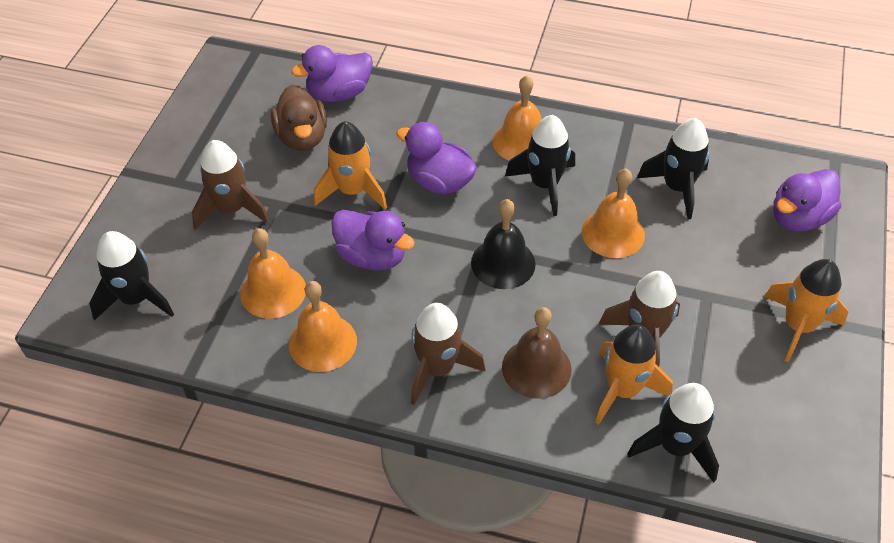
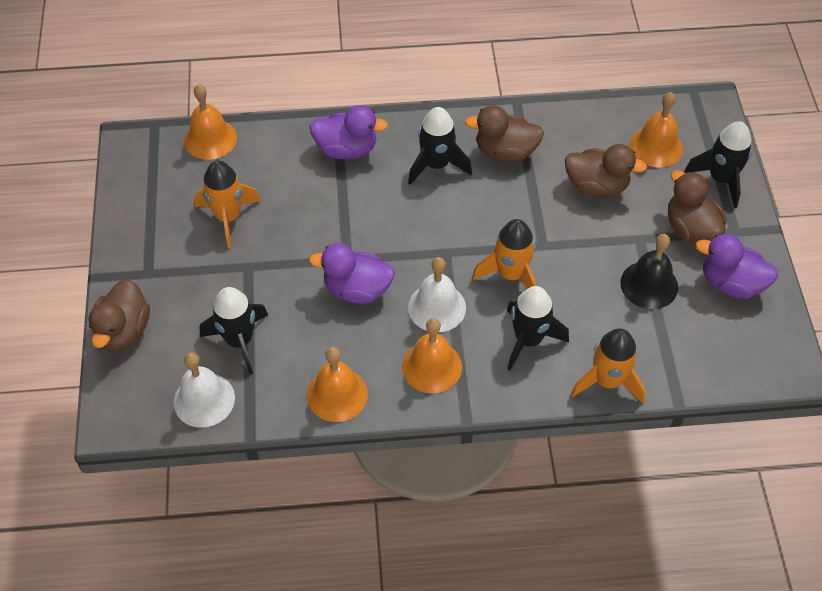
brown bell: 1 -> 0
brown duck: 1 -> 4
brown rocket: 3 -> 0
purple duck: 4 -> 3
white bell: 0 -> 2

